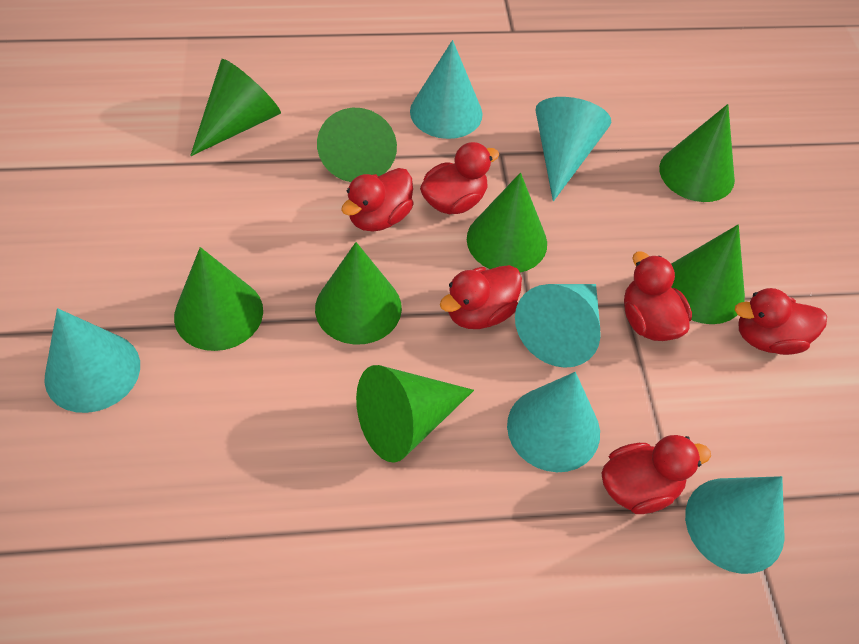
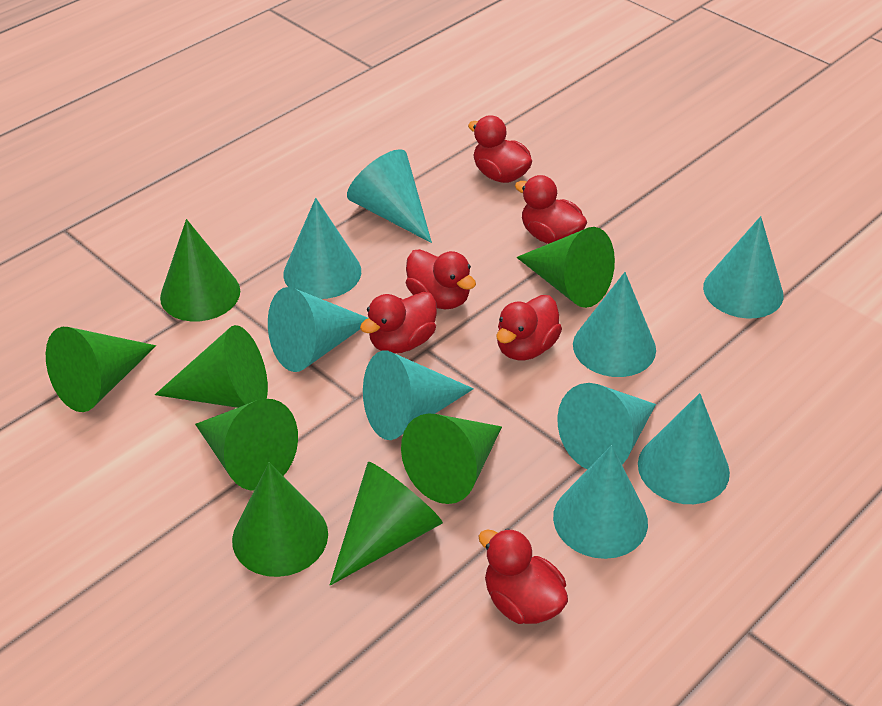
turquoise cone: 6 -> 9

